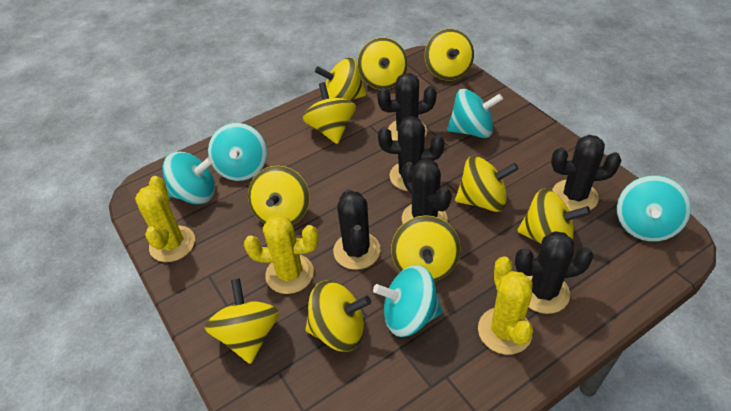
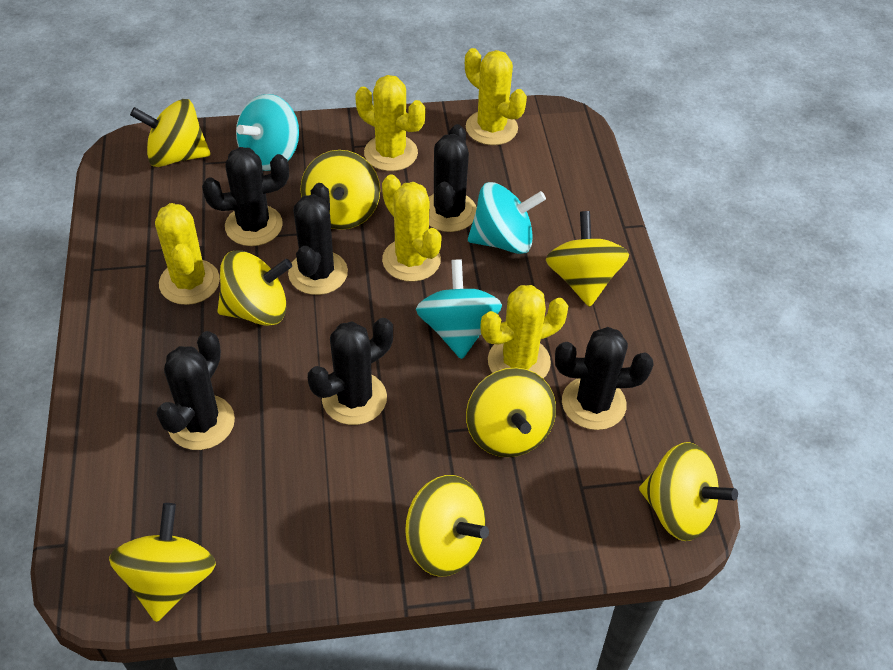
turquoise spinning top: 5 -> 3
yellow cactus: 3 -> 5
yellow spinning top: 10 -> 8

